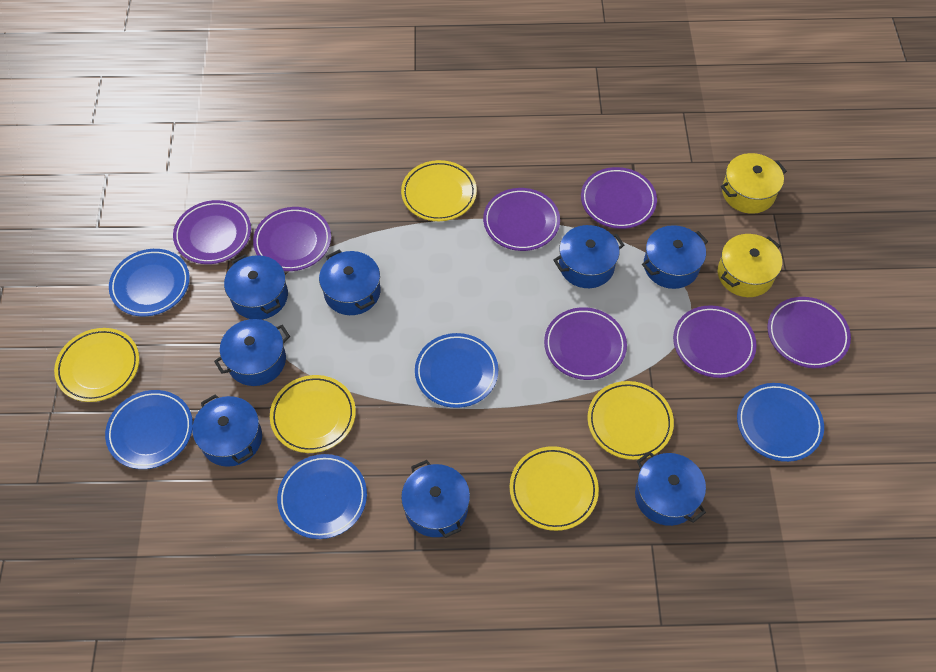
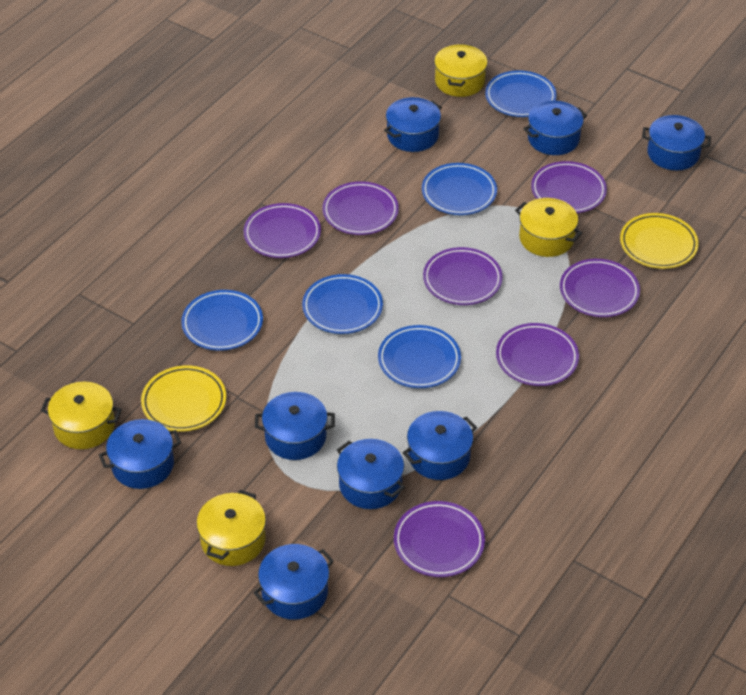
yellow plate: 5 -> 2
yellow pot: 2 -> 4

